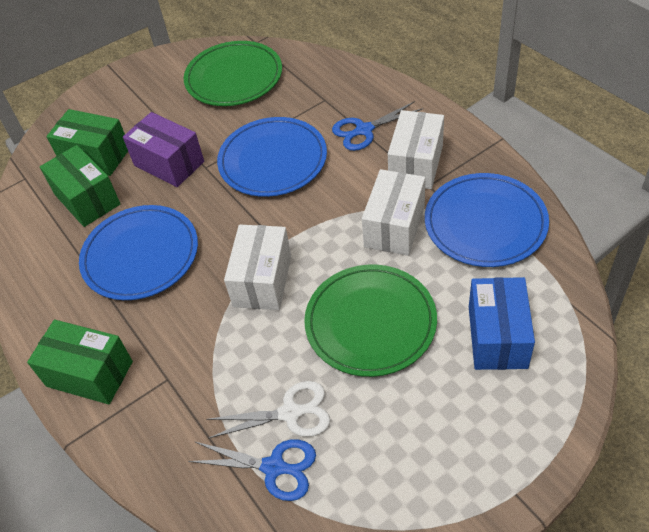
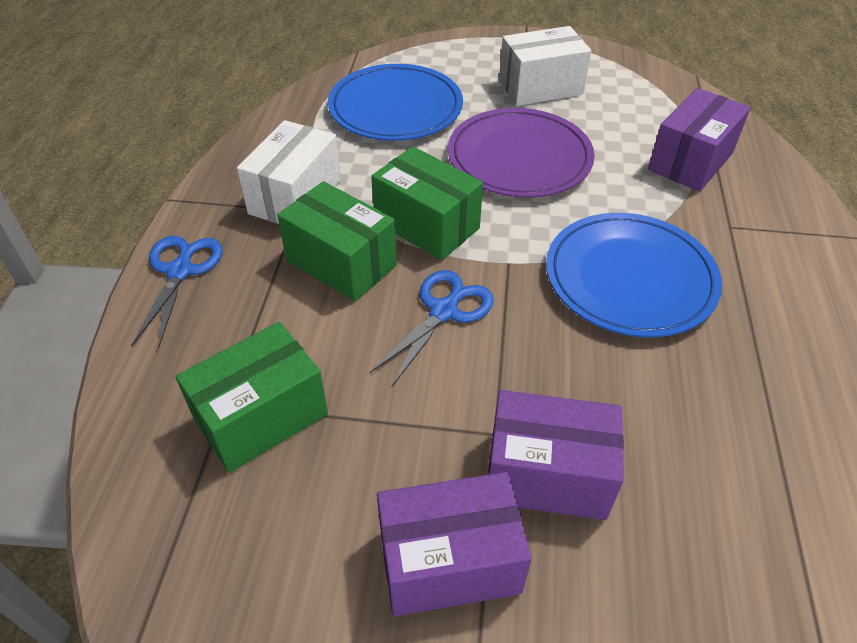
blue box: 1 -> 0
blue plate: 3 -> 2
green plate: 2 -> 0
purple box: 1 -> 3
purple plate: 0 -> 1
white box: 3 -> 2
white scissors: 1 -> 0

